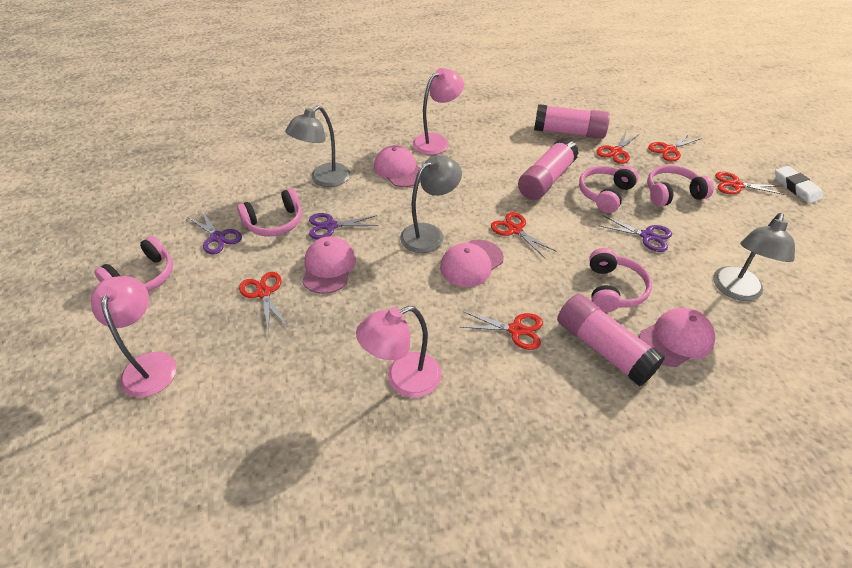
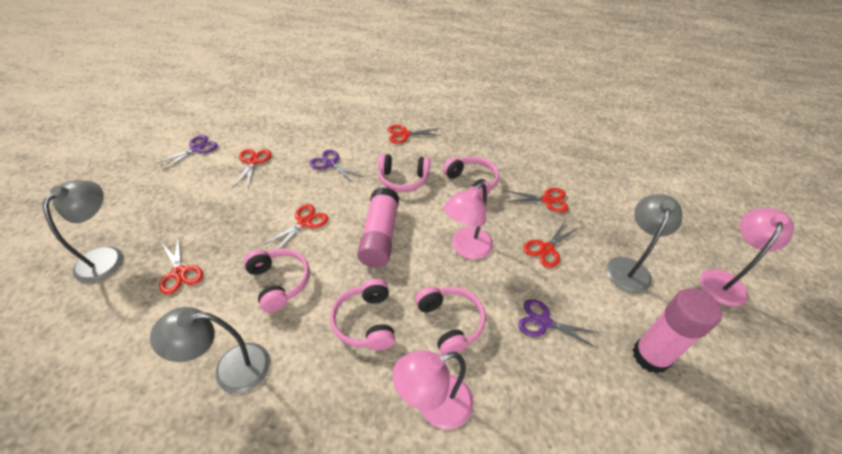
pink cap: 4 -> 0
pink glue stick: 3 -> 2
white eraser: 1 -> 0

